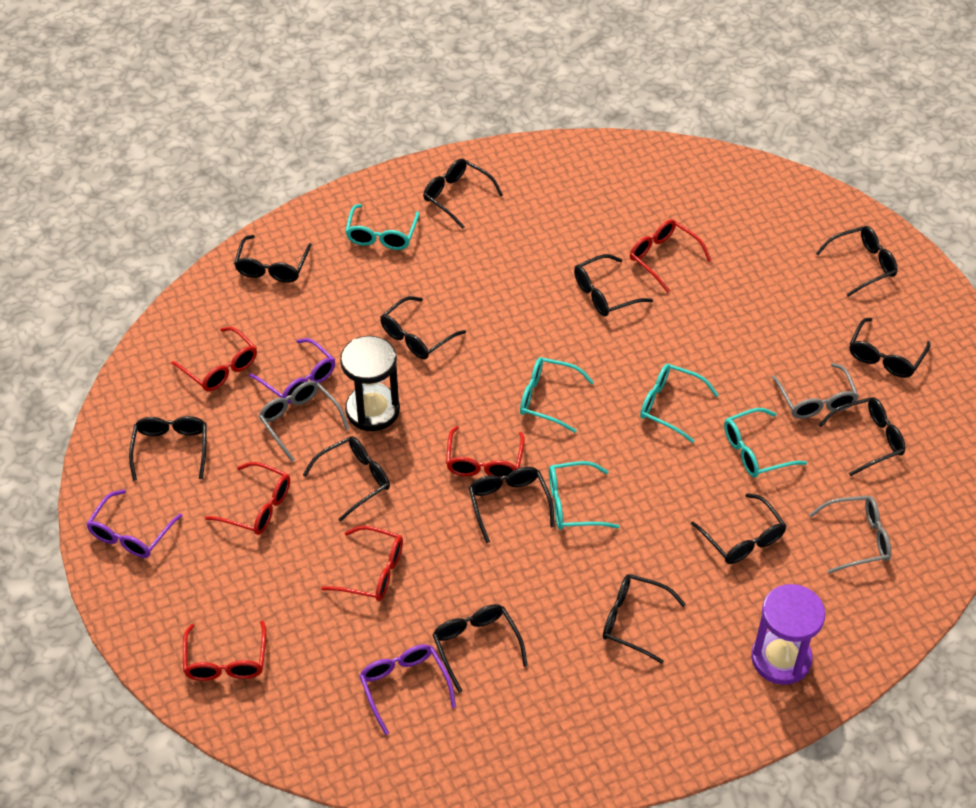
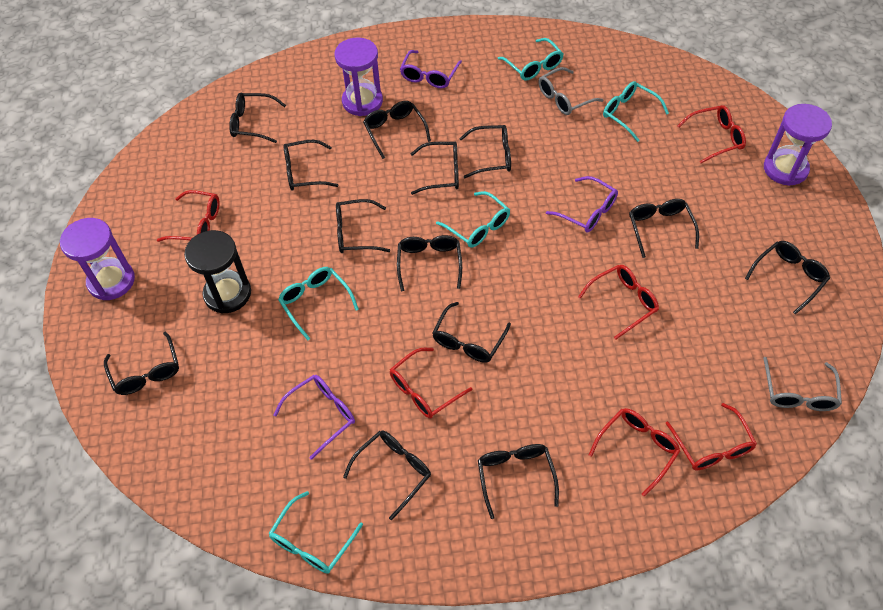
grey glasses: 3 -> 2
purple hourglass: 1 -> 3

